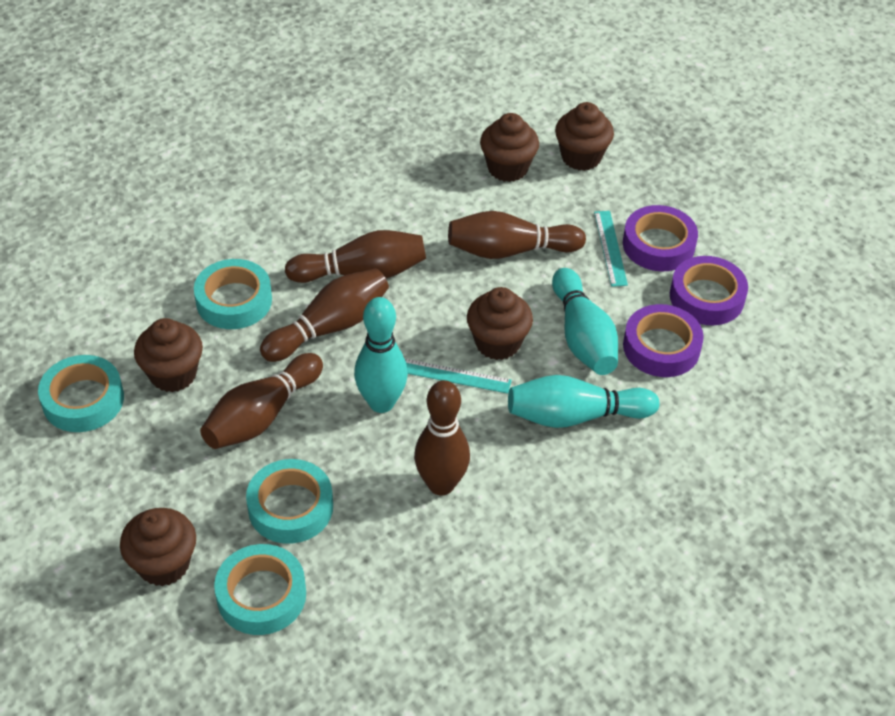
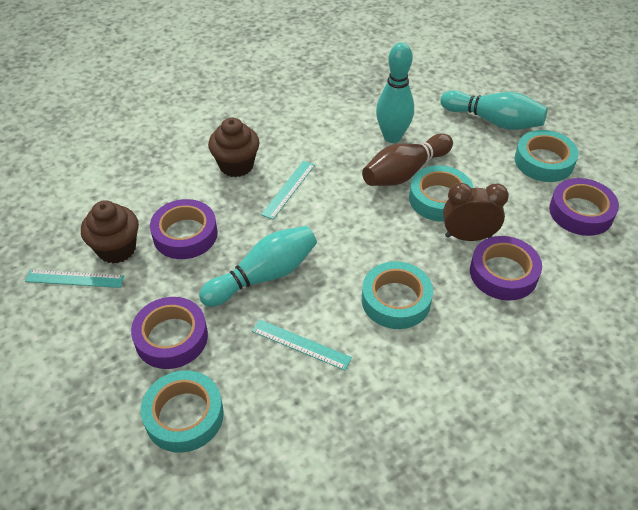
brown bowling pin: 5 -> 1
brown clock: 0 -> 1
brown cupcake: 5 -> 2
purple tape: 3 -> 4
turquoise ruler: 2 -> 3

